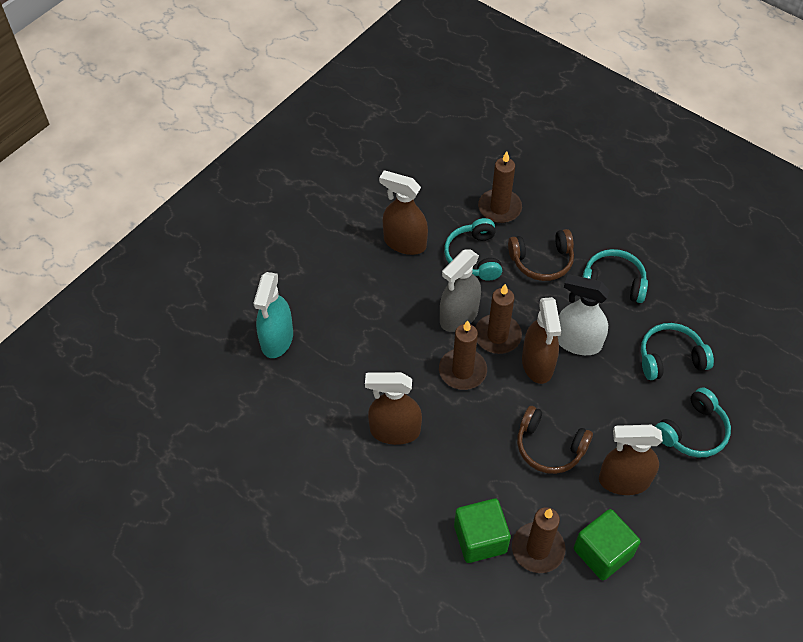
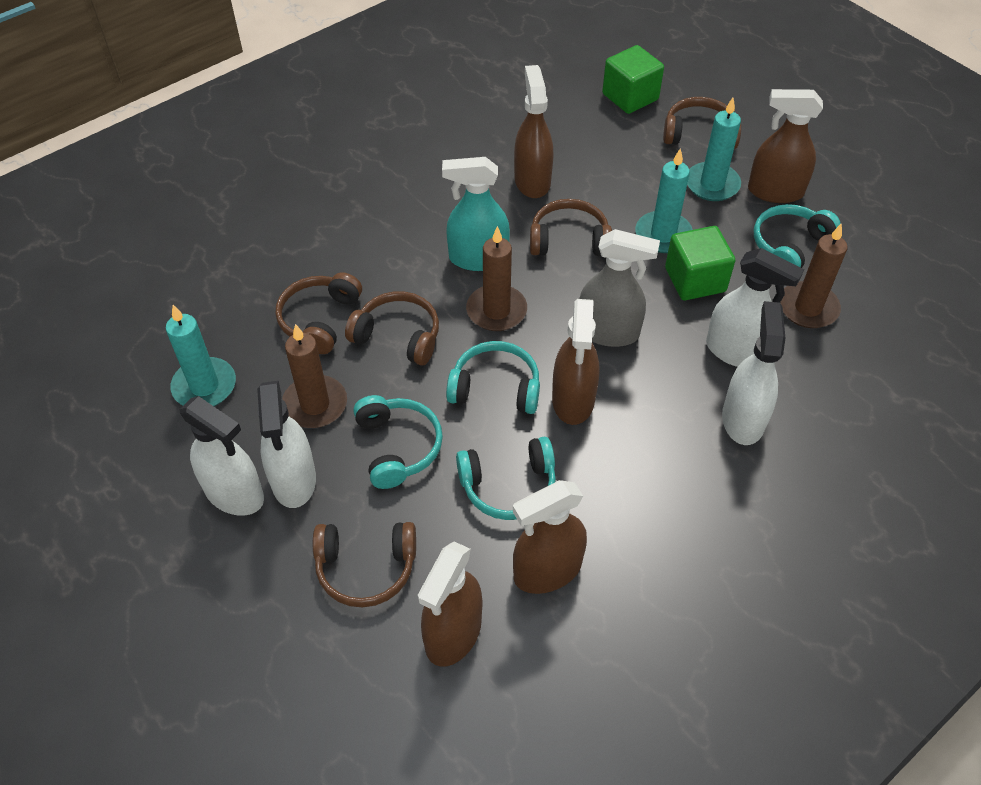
brown candle: 4 -> 3
brown headphones: 2 -> 5
brown spray bottle: 4 -> 5
turquoise candle: 0 -> 3
white spray bottle: 1 -> 4

